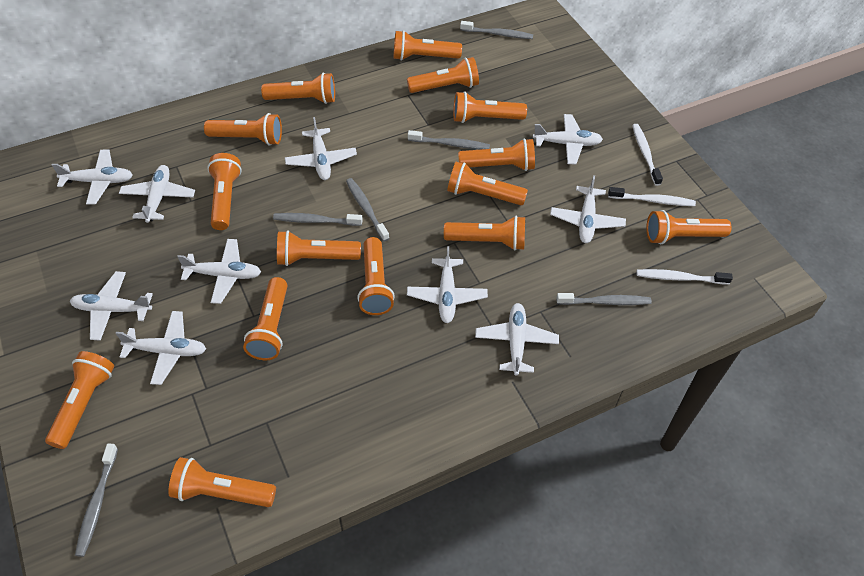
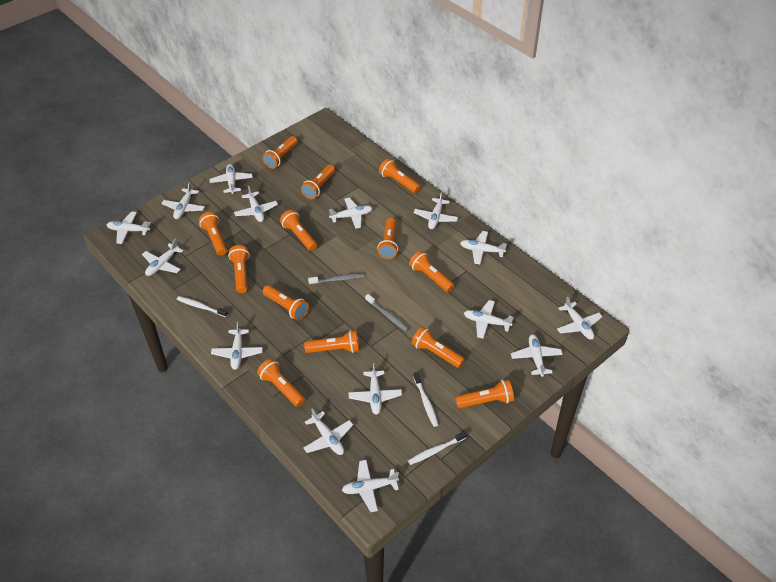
grey toothbrush: 6 -> 2
orange flashlight: 15 -> 13
white plane: 10 -> 15

